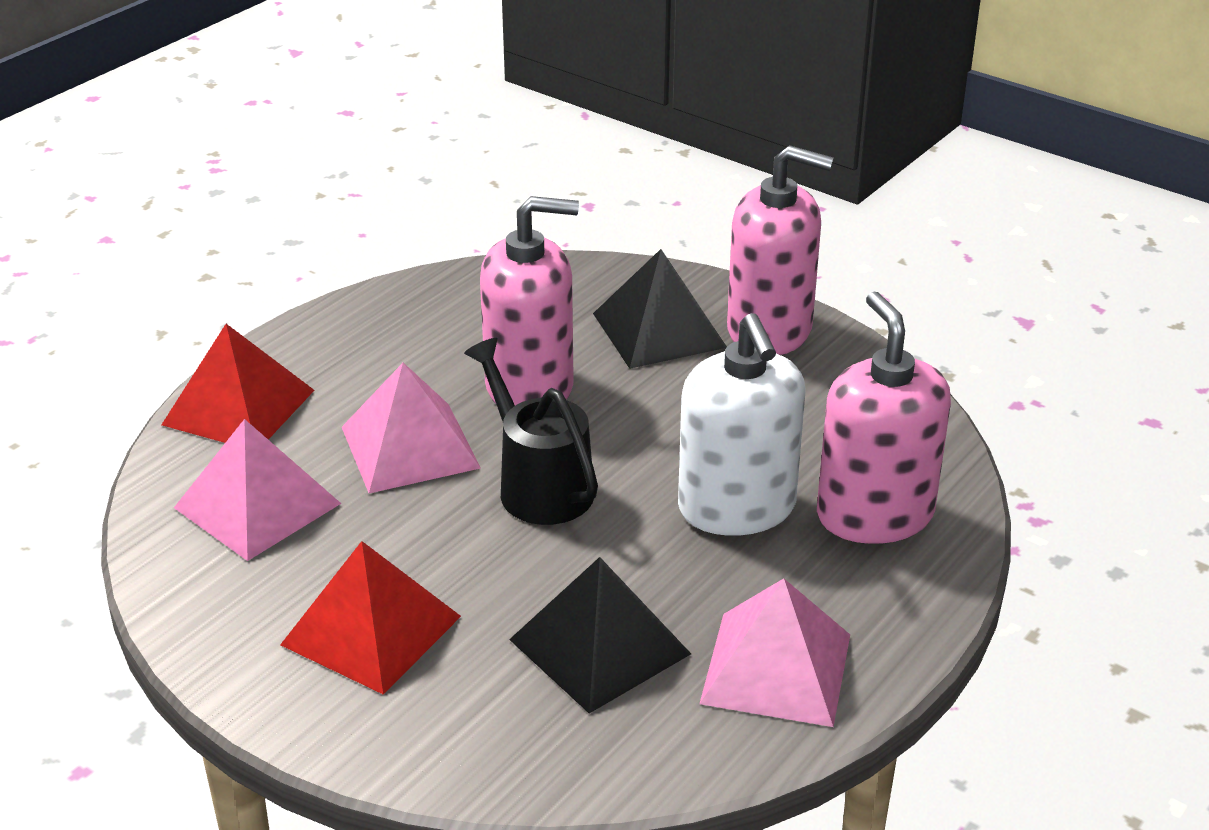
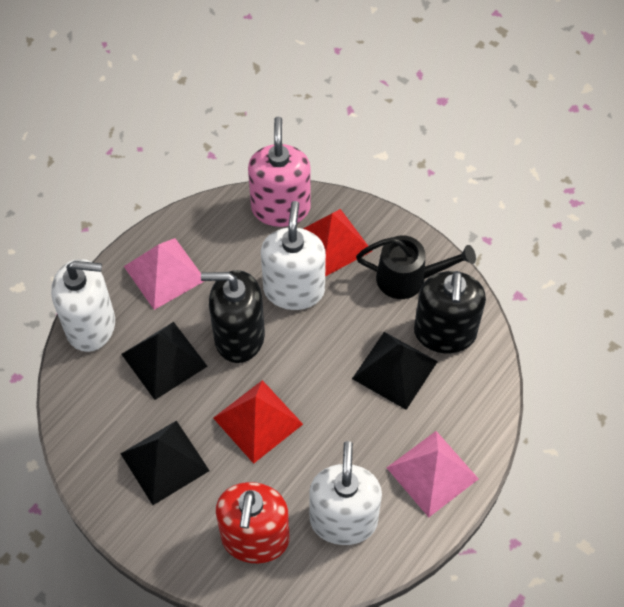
black pyramid: 2 -> 3
black soap dispenser: 0 -> 2
pink pyramid: 3 -> 2
pink soap dispenser: 3 -> 1
red soap dispenser: 0 -> 1
white soap dispenser: 1 -> 3

